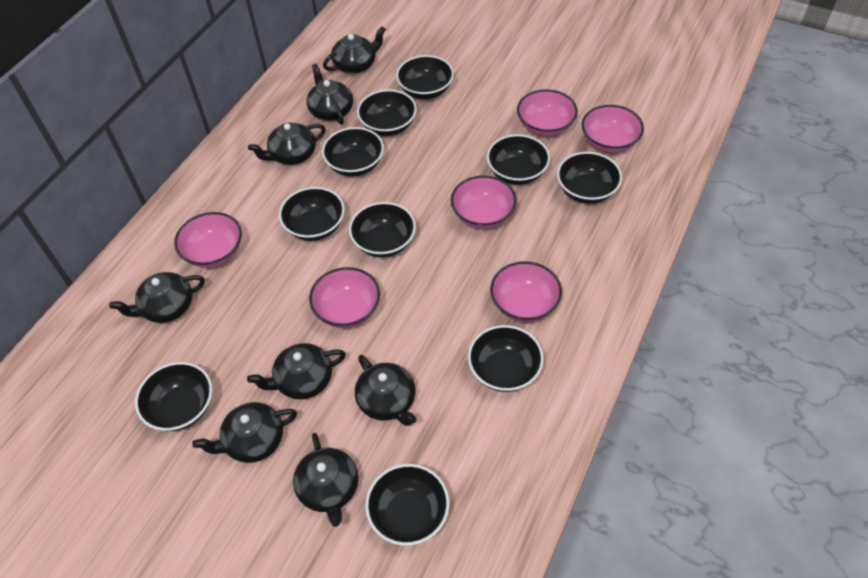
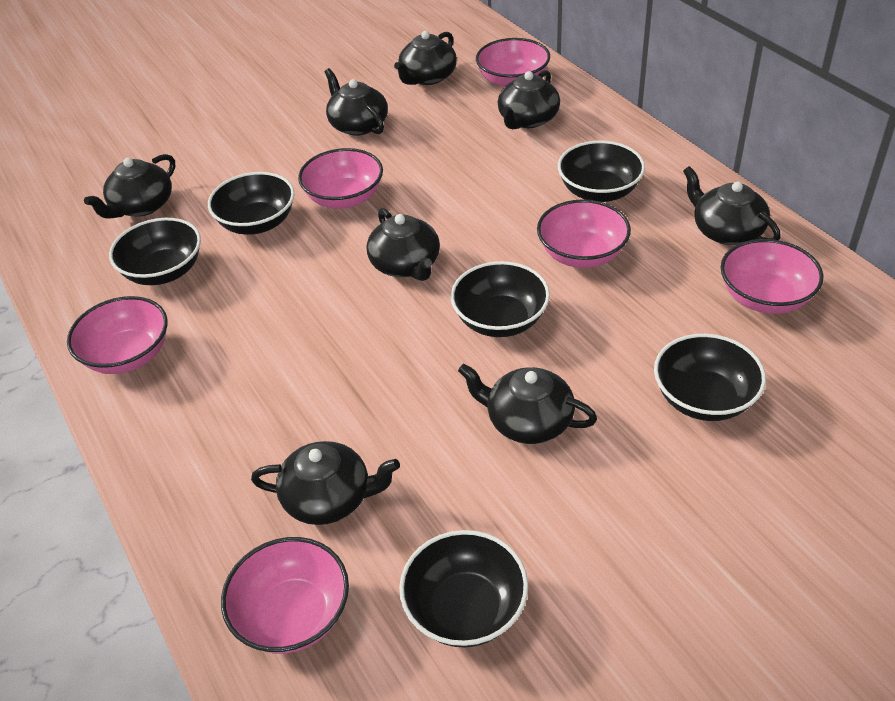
black bowl: 10 -> 6

